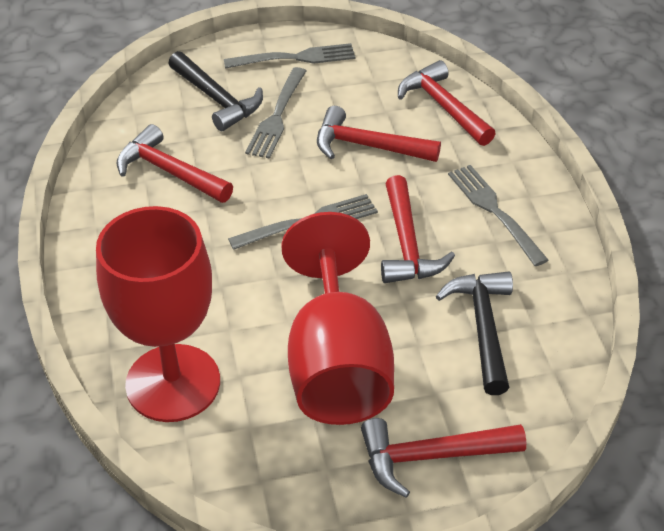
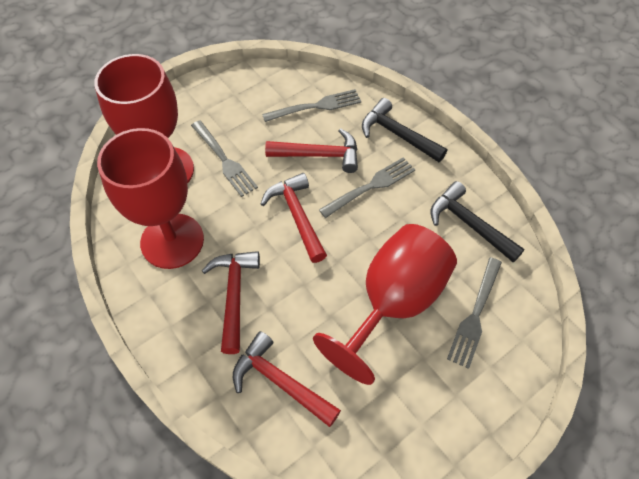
red goblet: 2 -> 3
red hammer: 5 -> 4

